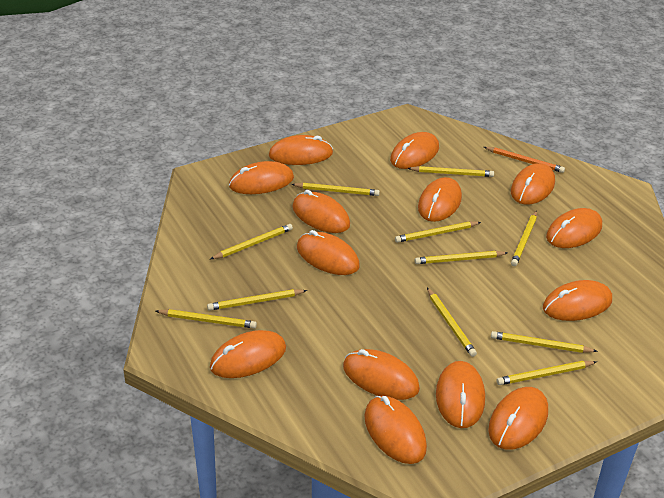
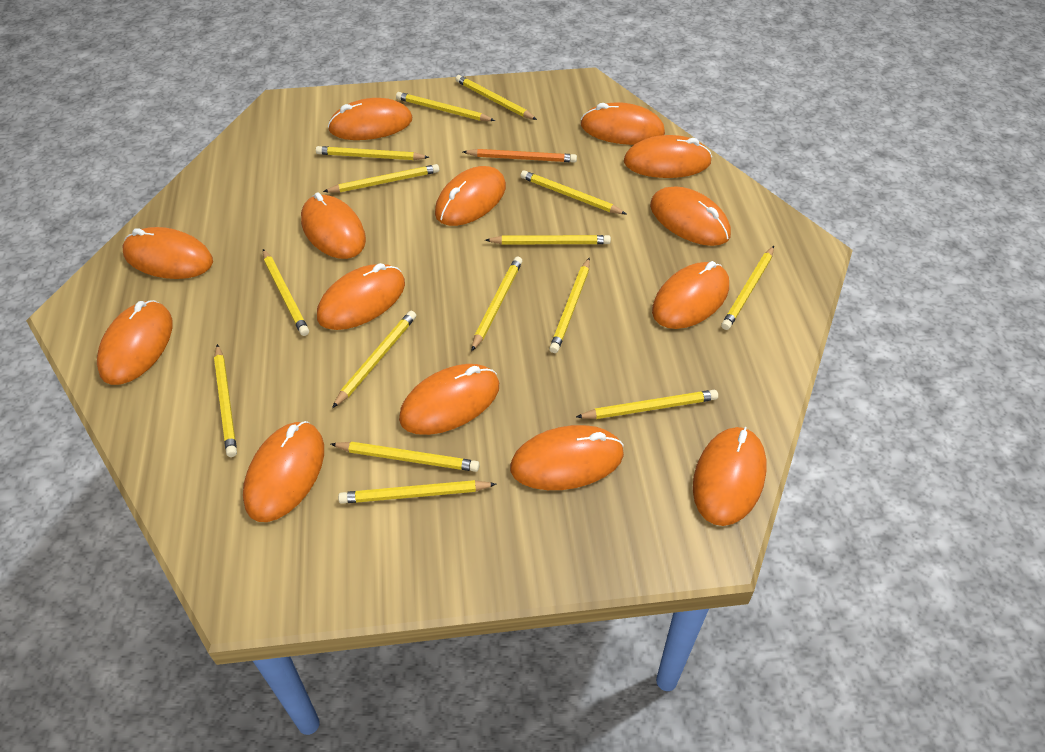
yellow pencil: 11 -> 15

